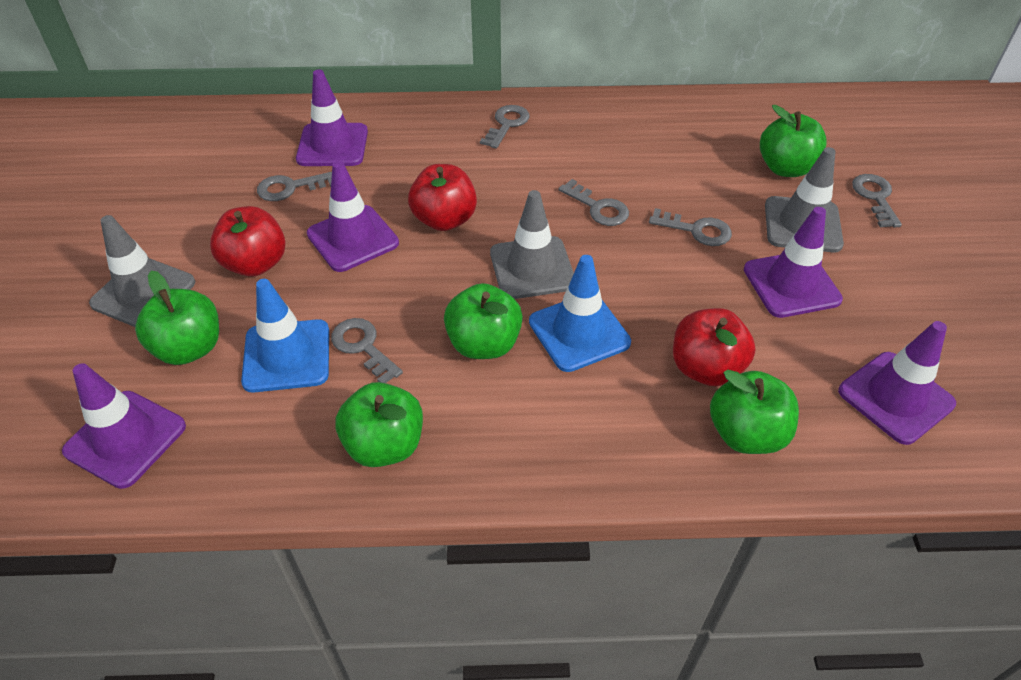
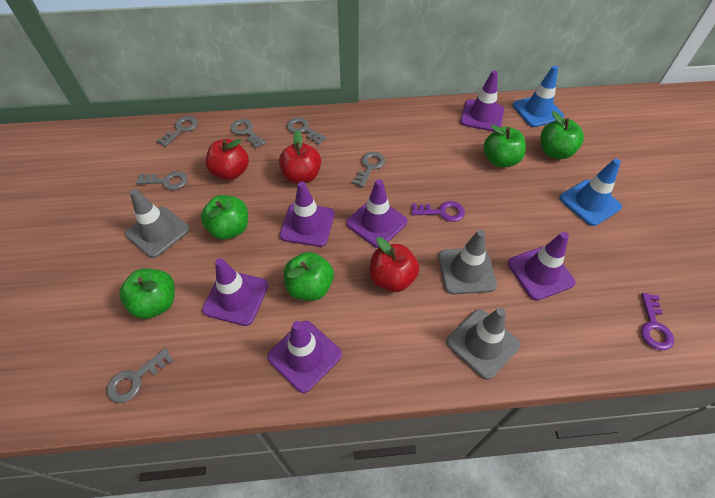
purple key: 0 -> 2
purple traffic cone: 5 -> 6

